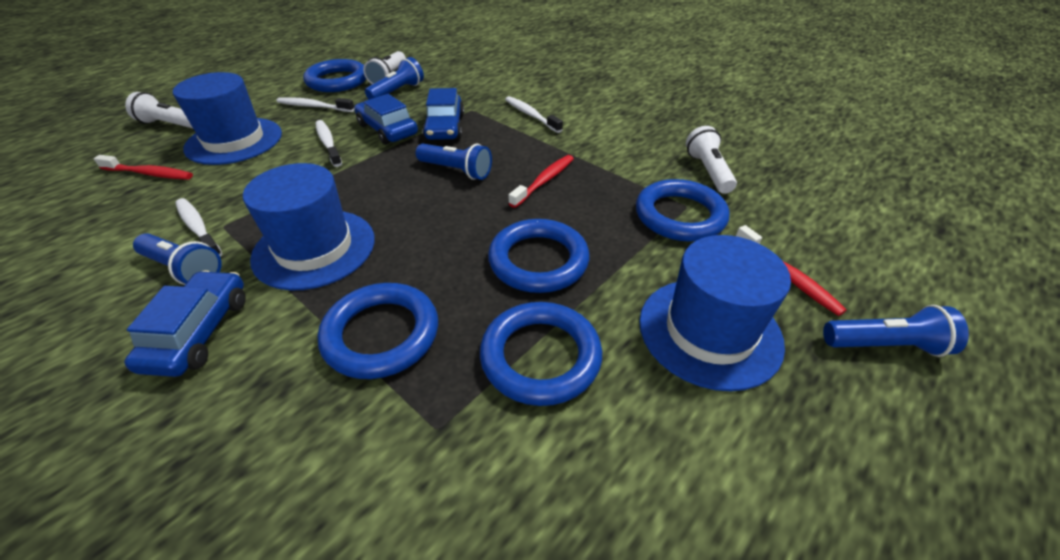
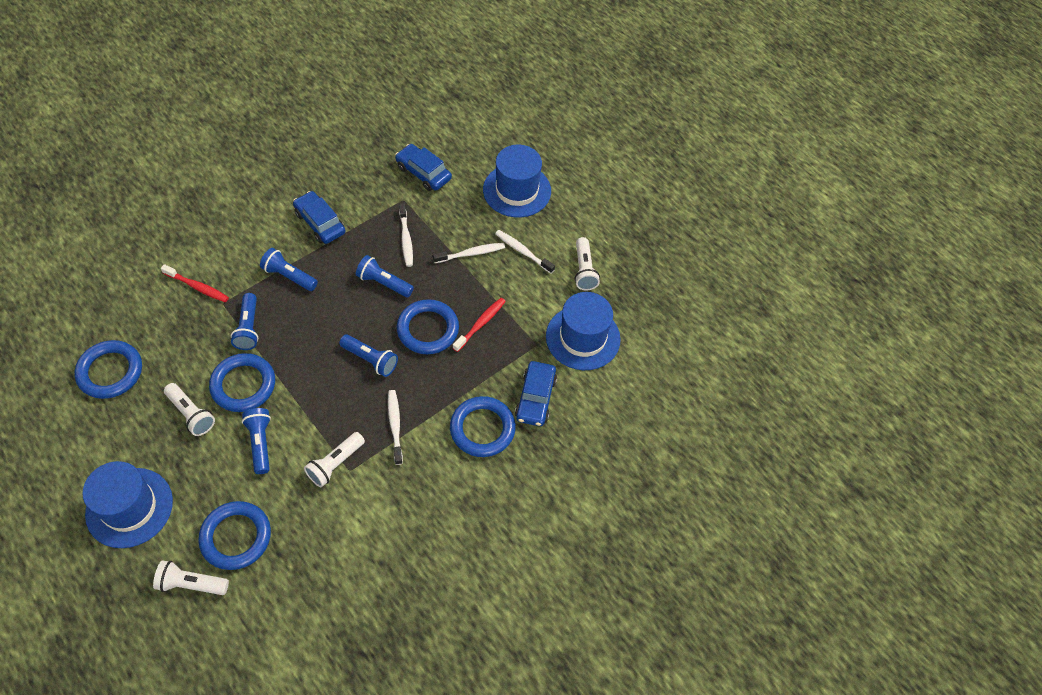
blue flashlight: 4 -> 5
red toothbrush: 3 -> 2
white flashlight: 3 -> 4

